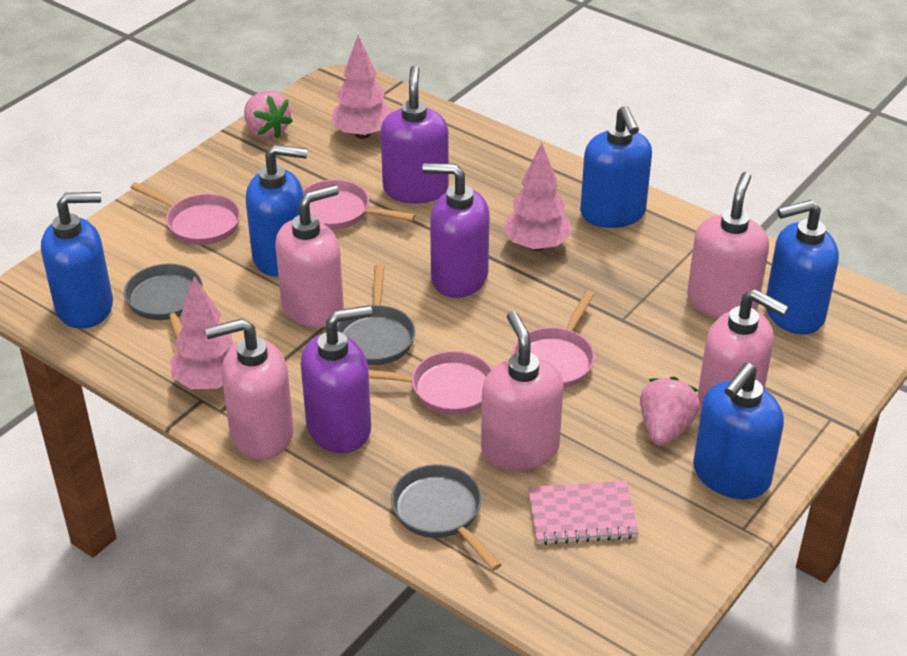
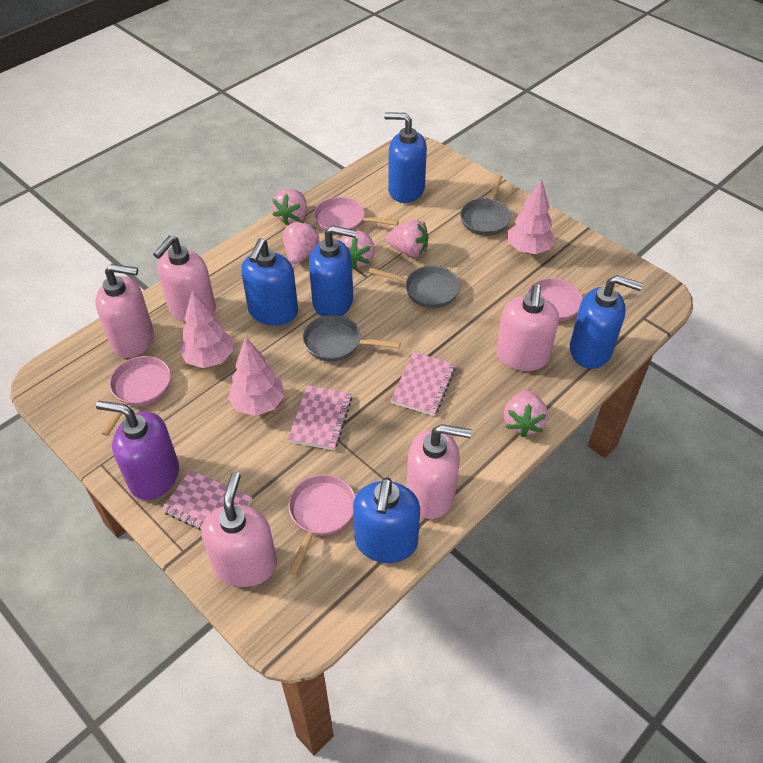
pink notebook: 1 -> 3
pink strawberry: 2 -> 5
purple soap dispenser: 3 -> 1

